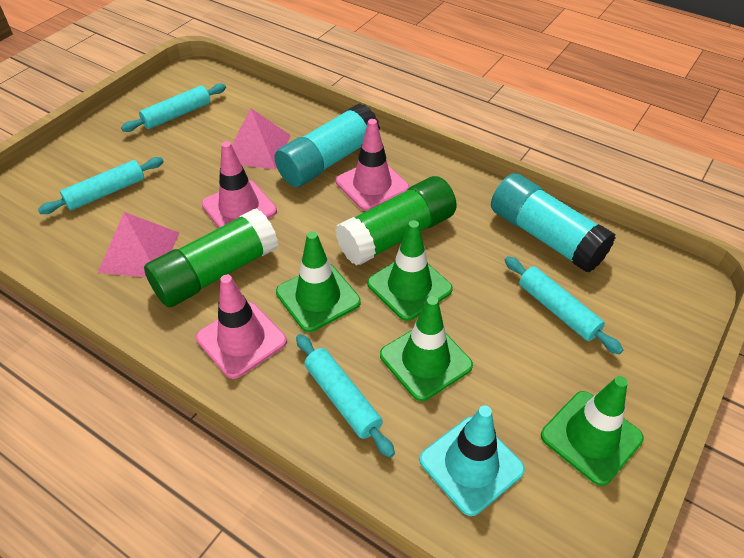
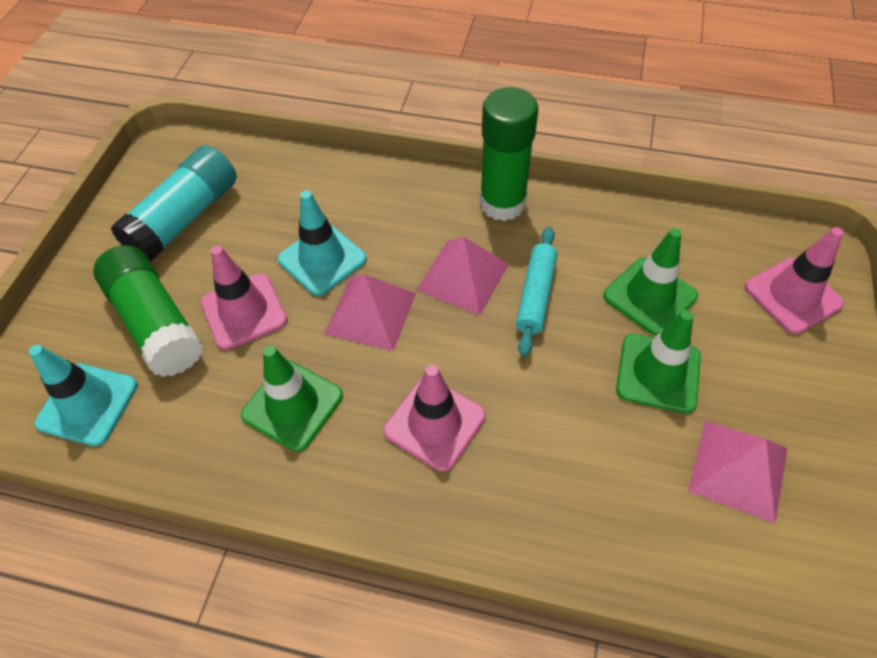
green traffic cone: 4 -> 3
pink pyramid: 2 -> 3
turquoise glue stick: 2 -> 1
turquoise rolling pin: 4 -> 1
turquoise traffic cone: 1 -> 2

